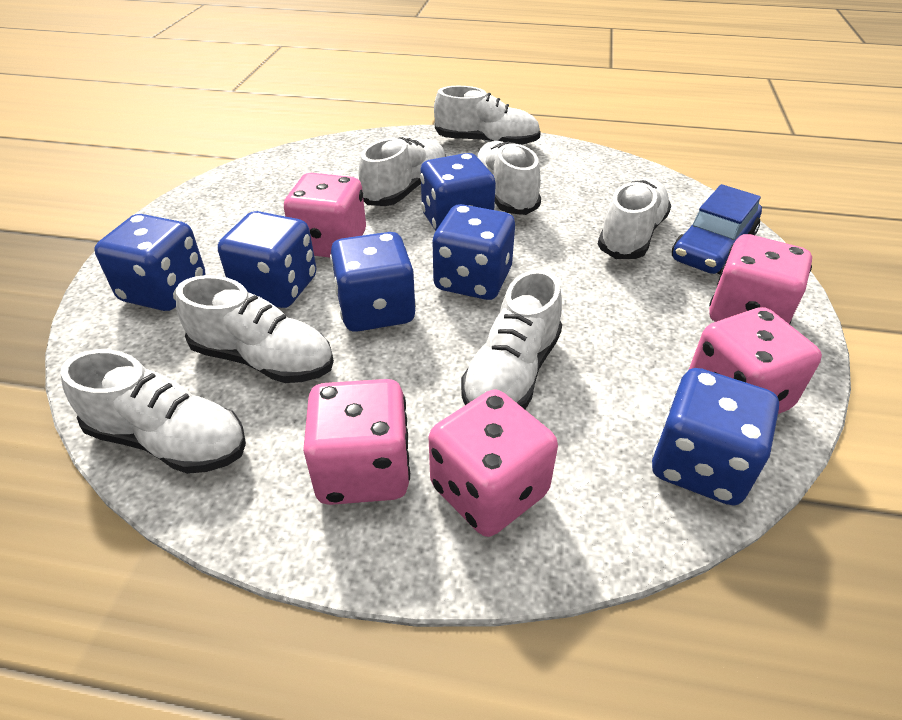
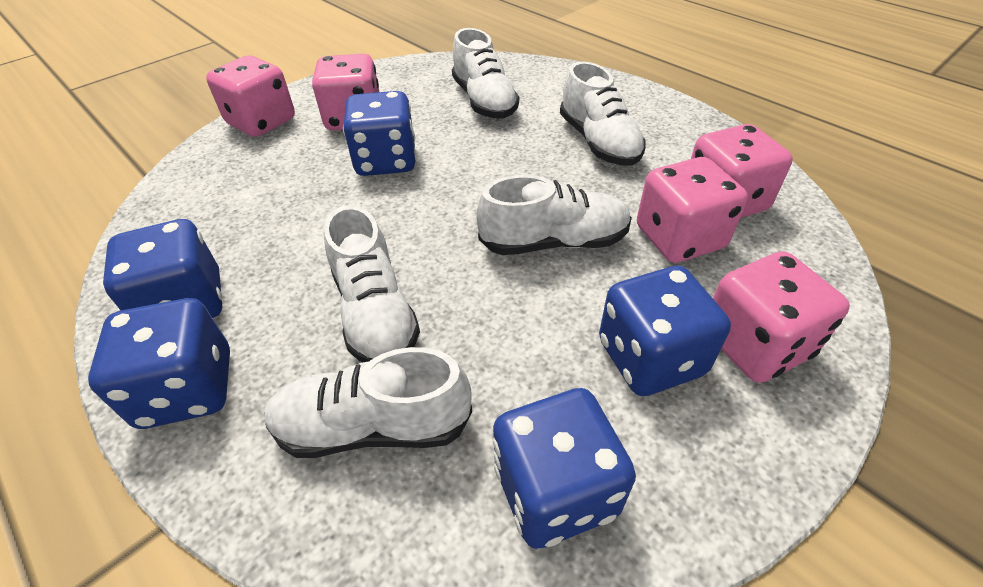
blue car: 1 -> 0
blue dice: 6 -> 5
white shoe: 7 -> 5

